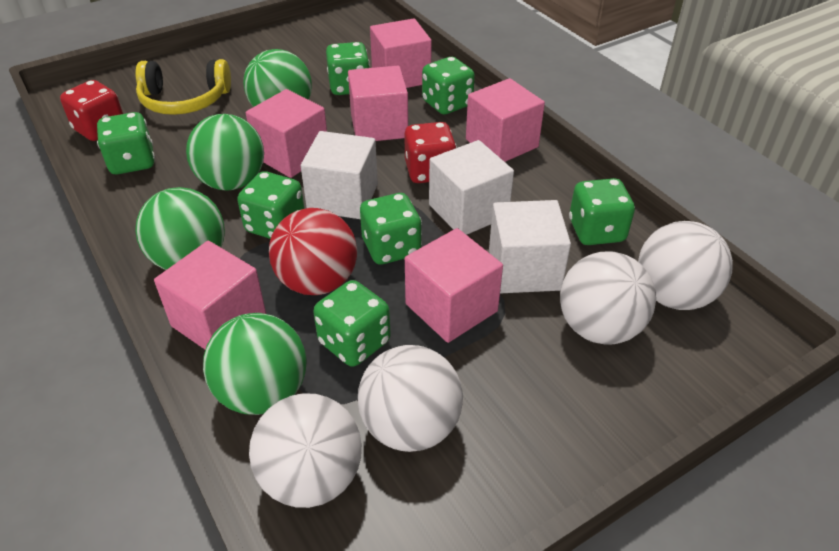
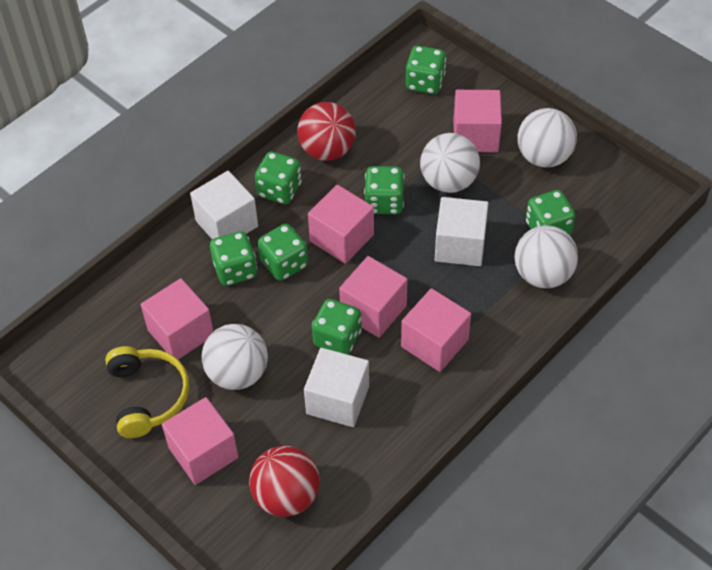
green ball: 4 -> 0
red ball: 1 -> 2
red dice: 2 -> 0

